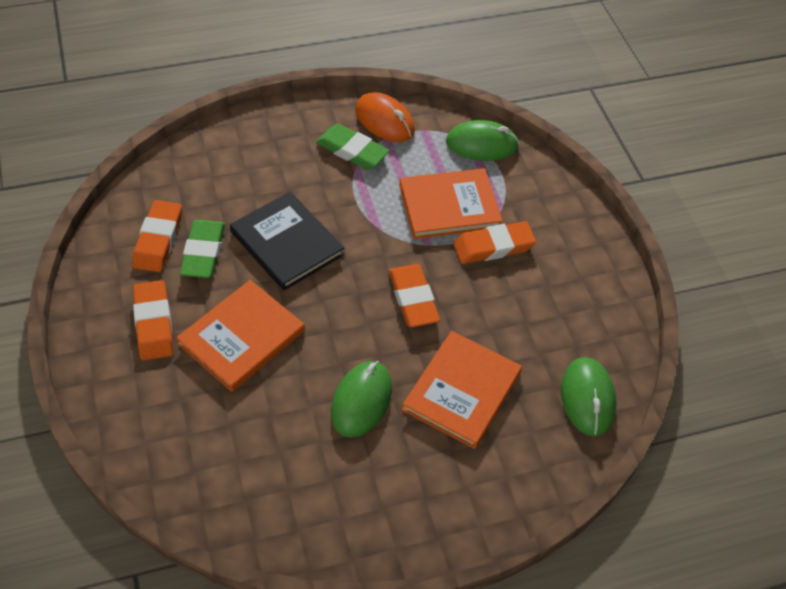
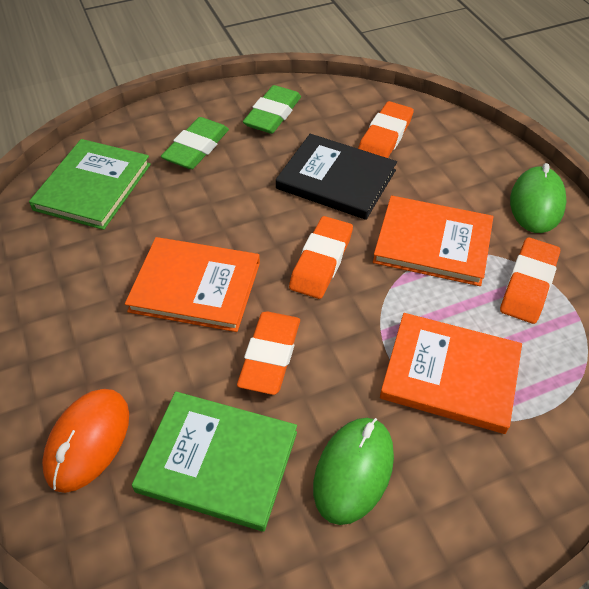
green book: 0 -> 2
green mouse: 3 -> 2

